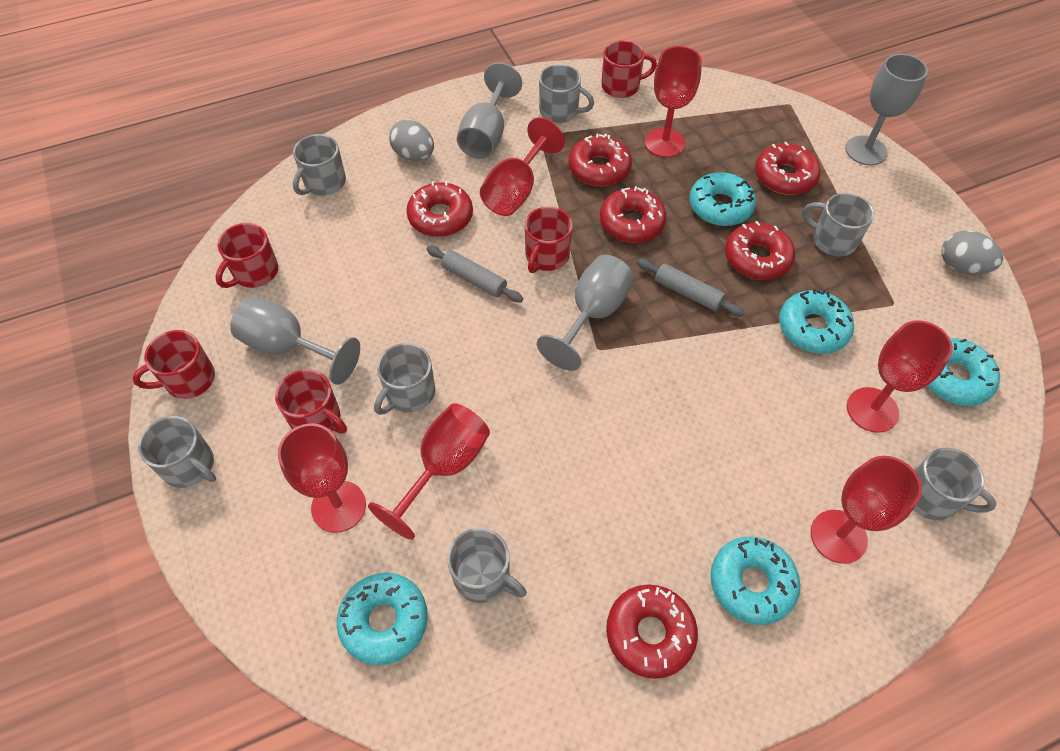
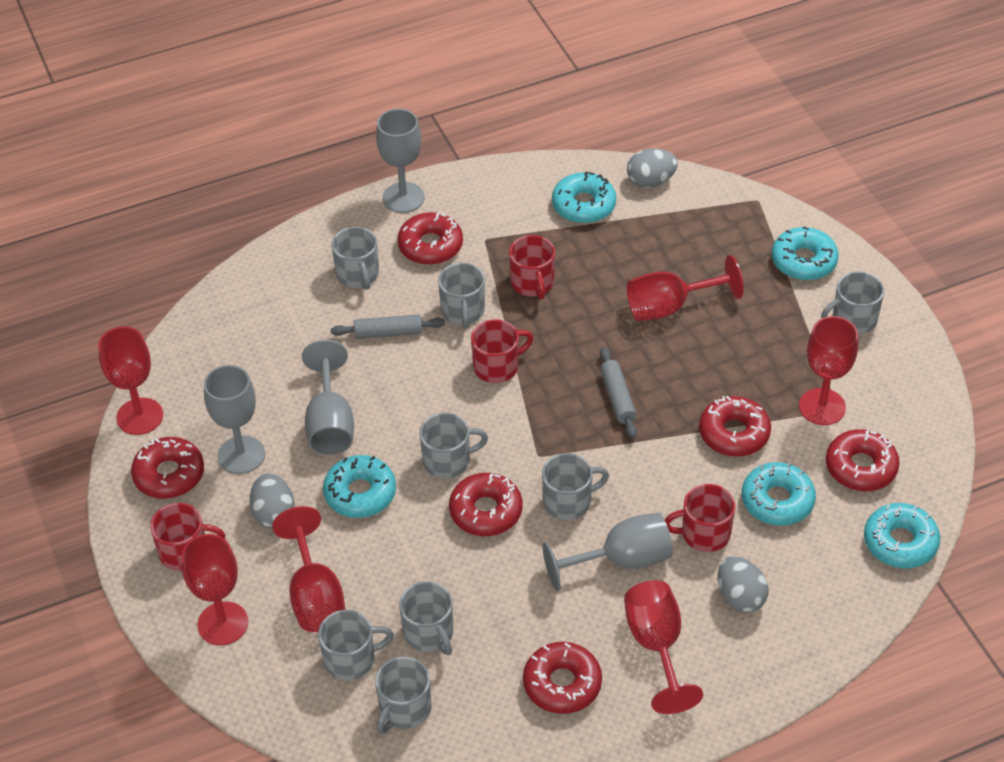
grey egg: 2 -> 3
grey mug: 7 -> 8
red mug: 5 -> 4

